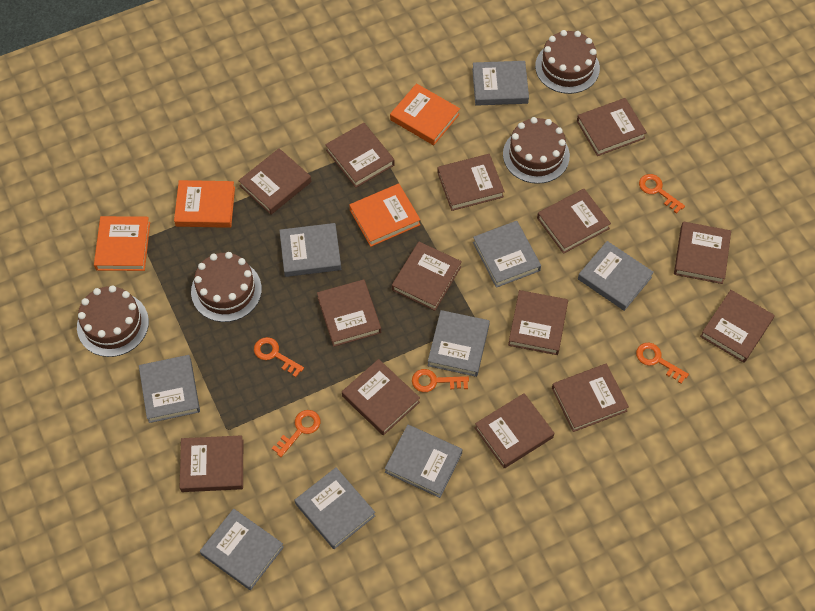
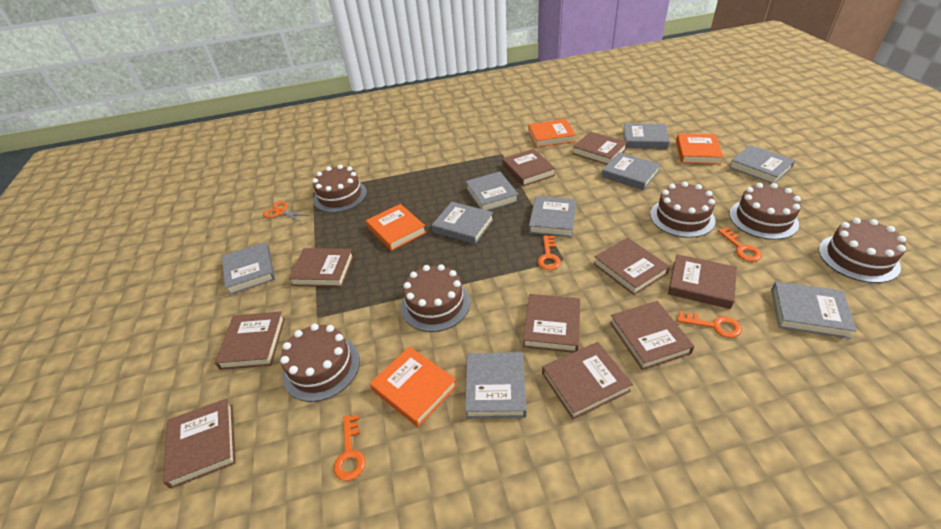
brown book: 14 -> 10
brown cake: 4 -> 6
orange key: 5 -> 4
orange scissors: 0 -> 1

